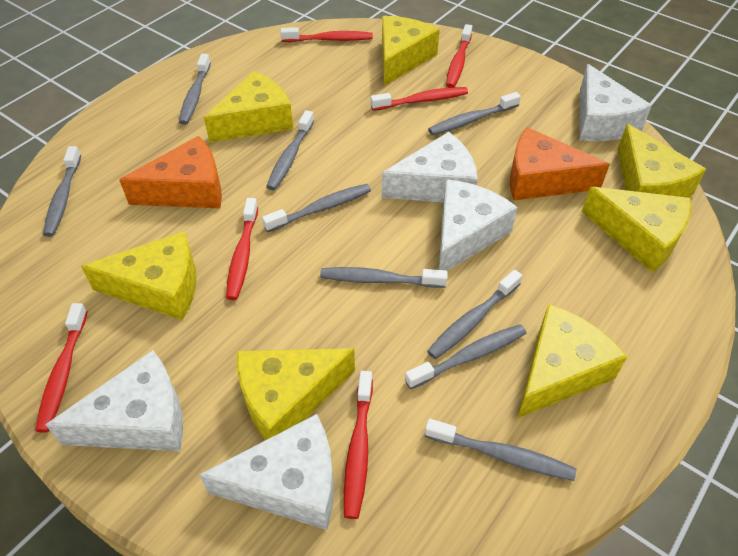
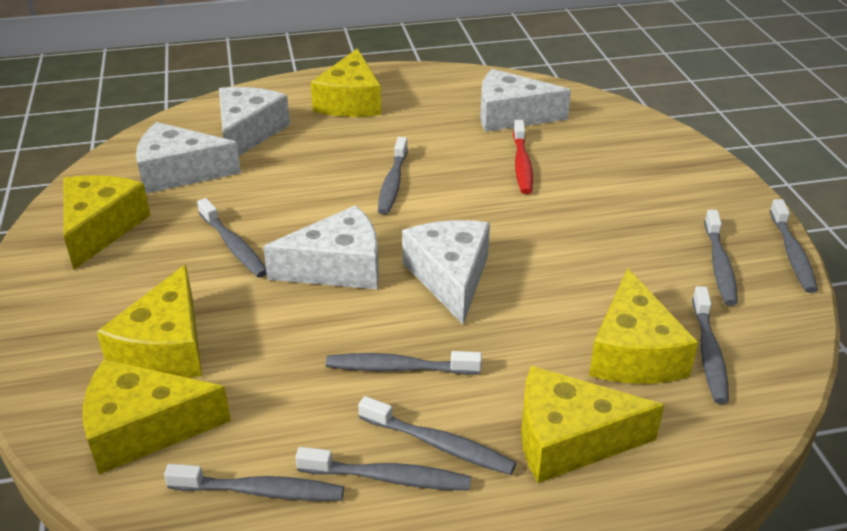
orange cheese: 2 -> 0
red toothbrush: 6 -> 1
yellow cheese: 7 -> 6

